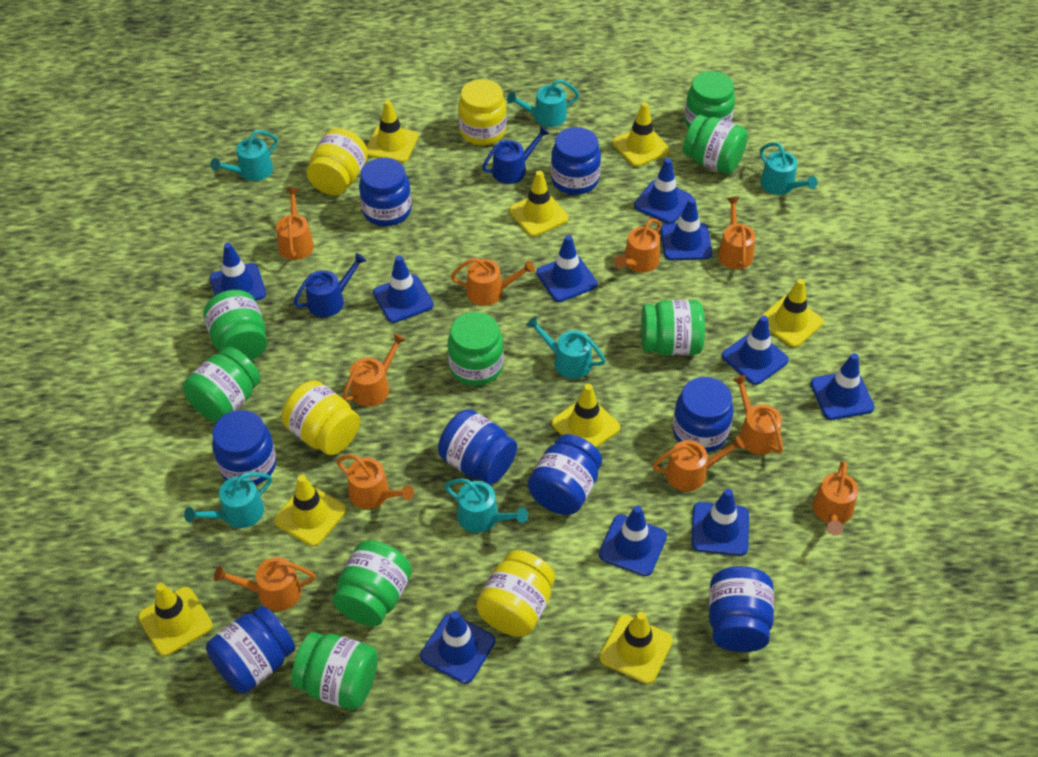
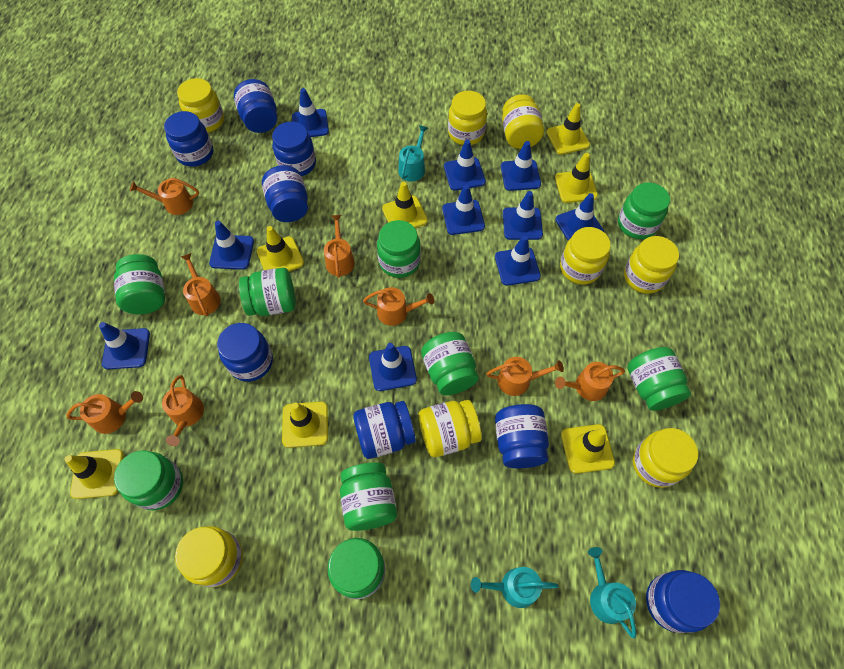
blue watering can: 2 -> 0
green jar: 8 -> 9
orange watering can: 10 -> 8
turquoise watering can: 6 -> 3
yellow jar: 4 -> 8
yellow traffic cone: 8 -> 7

